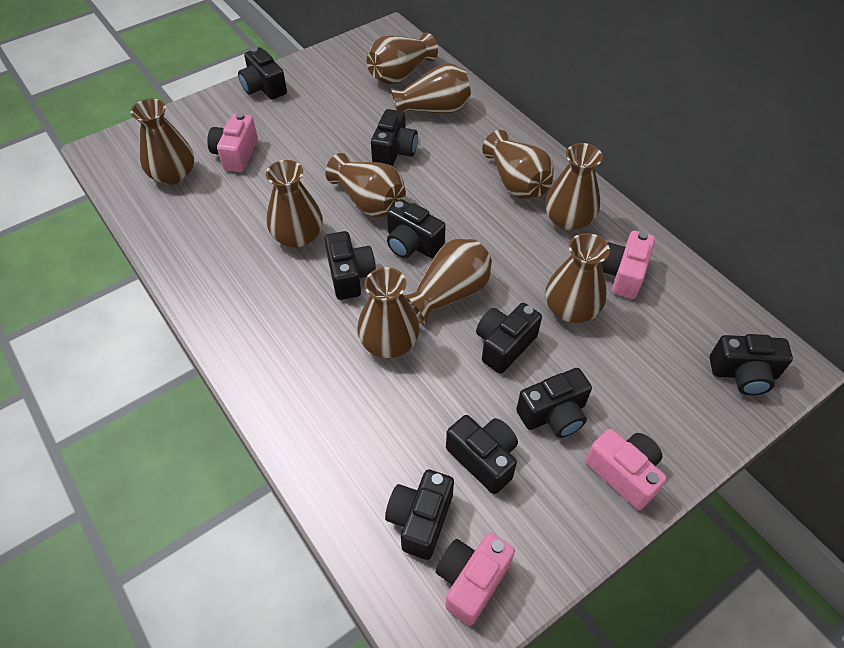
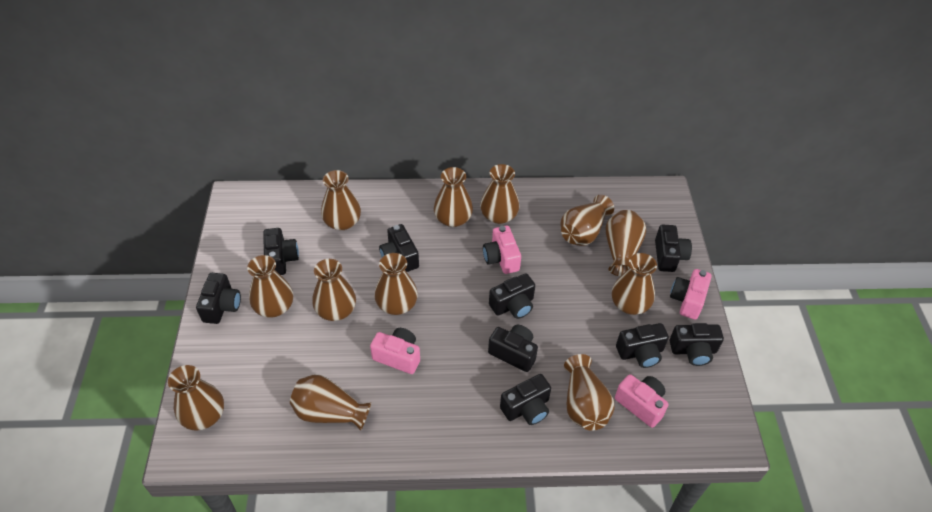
brown vase: 10 -> 12

